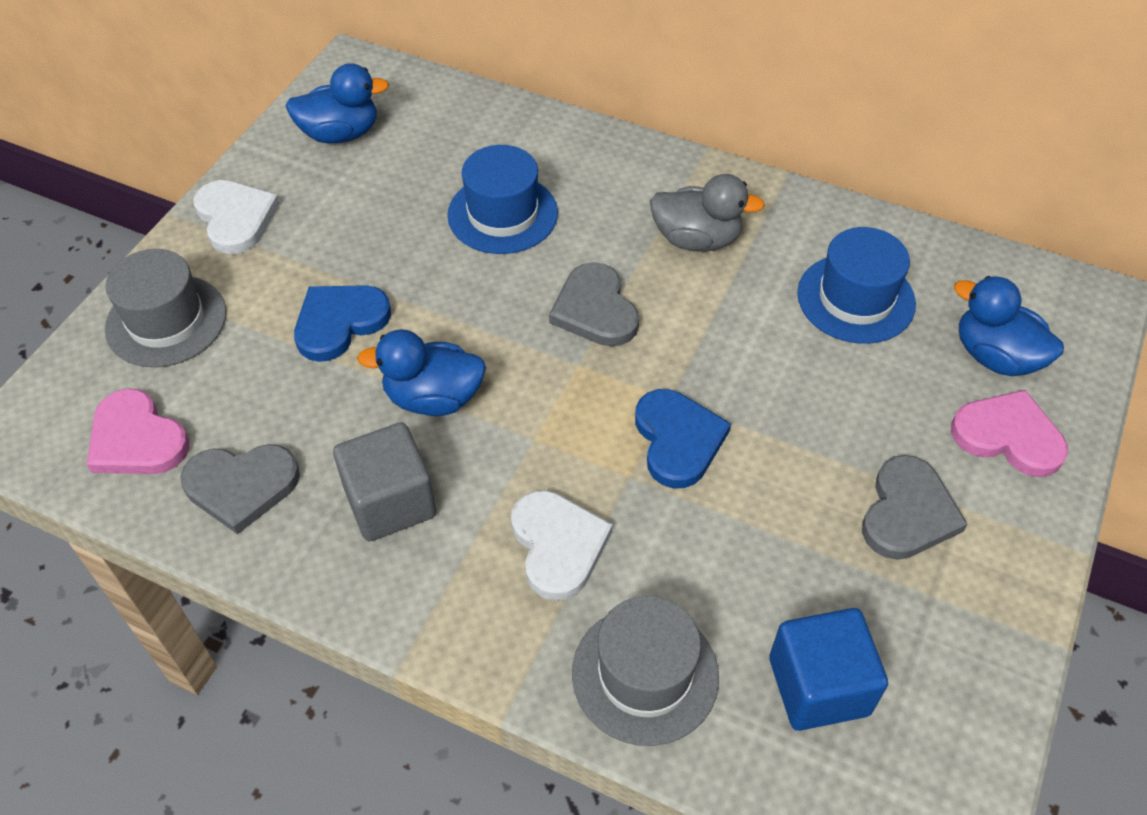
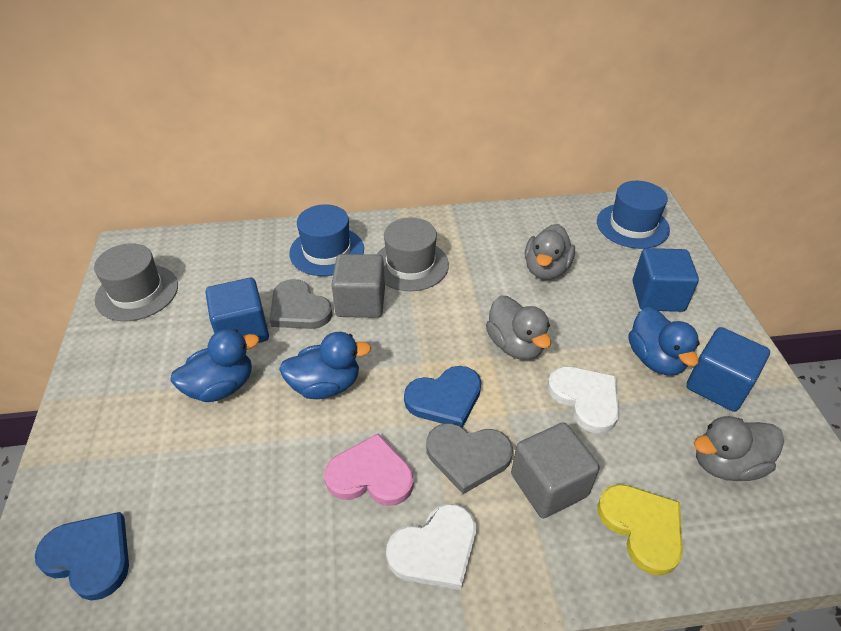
blue cube: 1 -> 3
grey cube: 1 -> 2
grey duck: 1 -> 3
grey heart: 3 -> 2
pink heart: 2 -> 1
yellow heart: 0 -> 1

